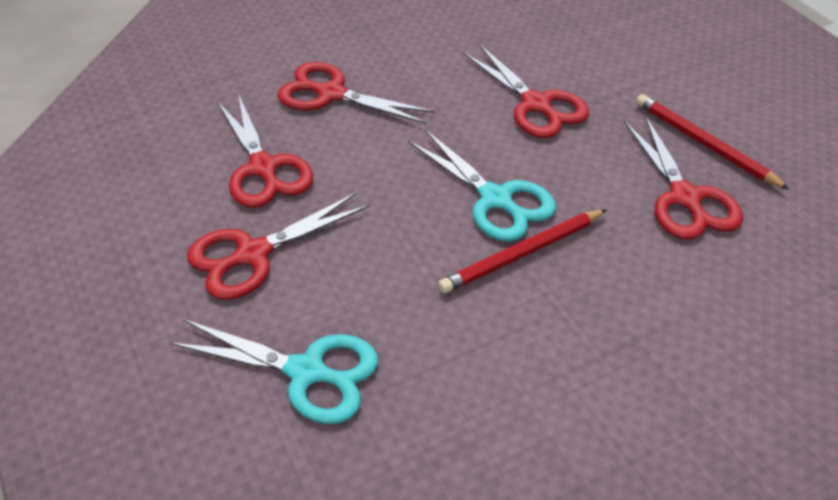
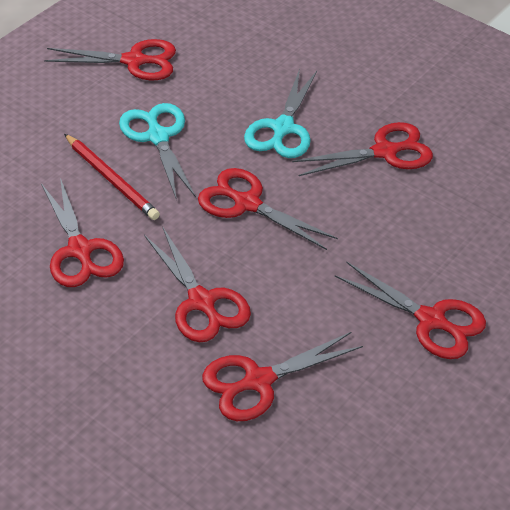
red pencil: 2 -> 1
red scissors: 5 -> 7

